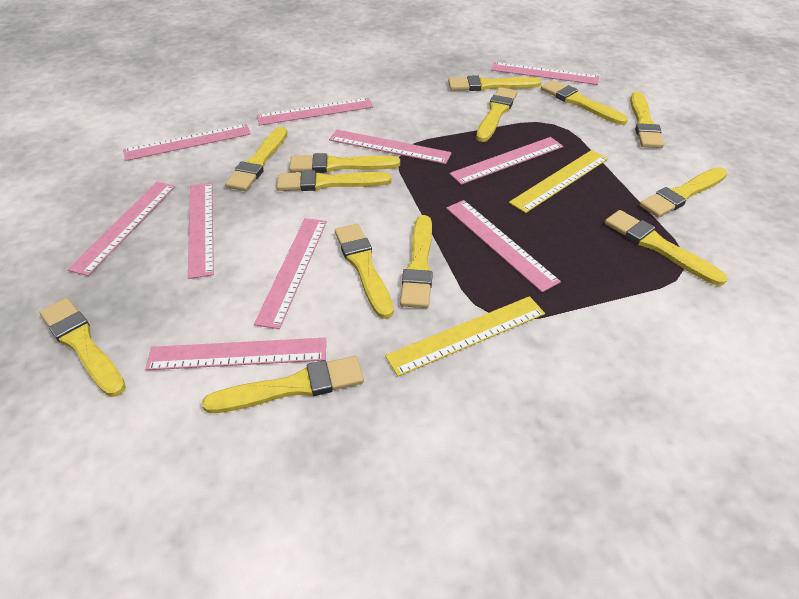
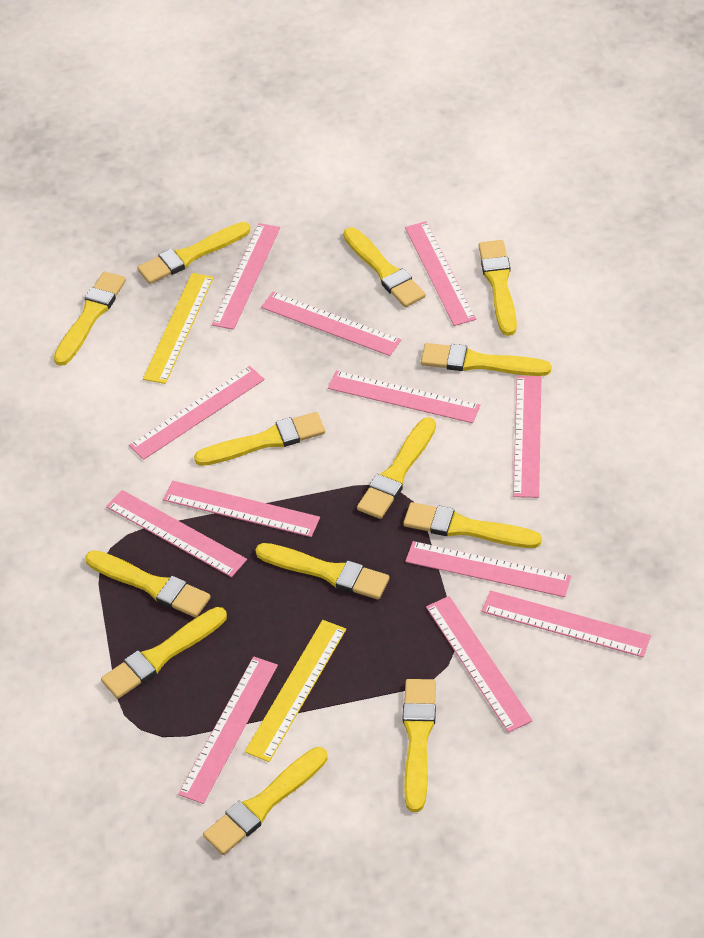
pink ruler: 10 -> 12

